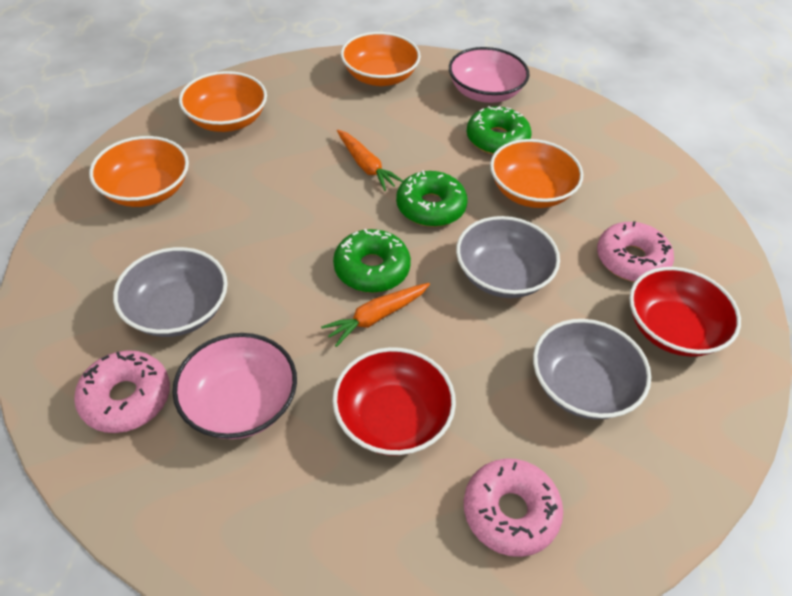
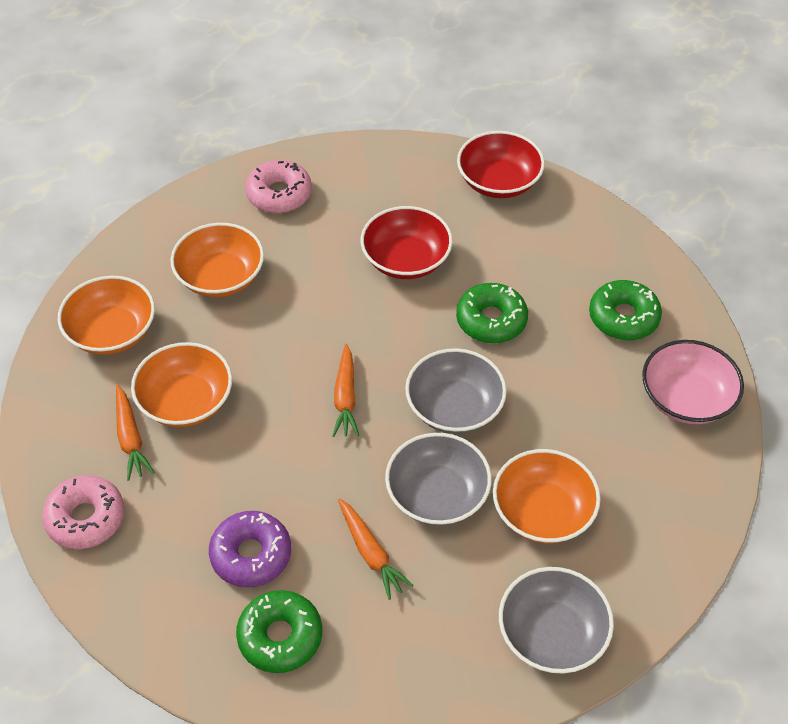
orange carrot: 2 -> 3
pink bowl: 2 -> 1
pink donut: 3 -> 2
purple donut: 0 -> 1

